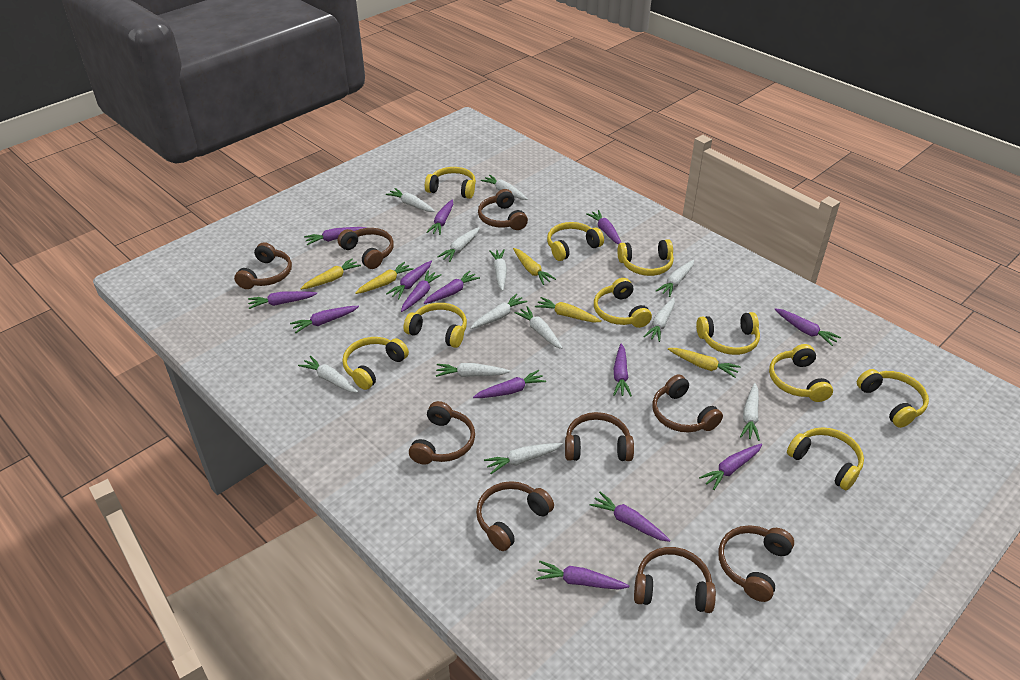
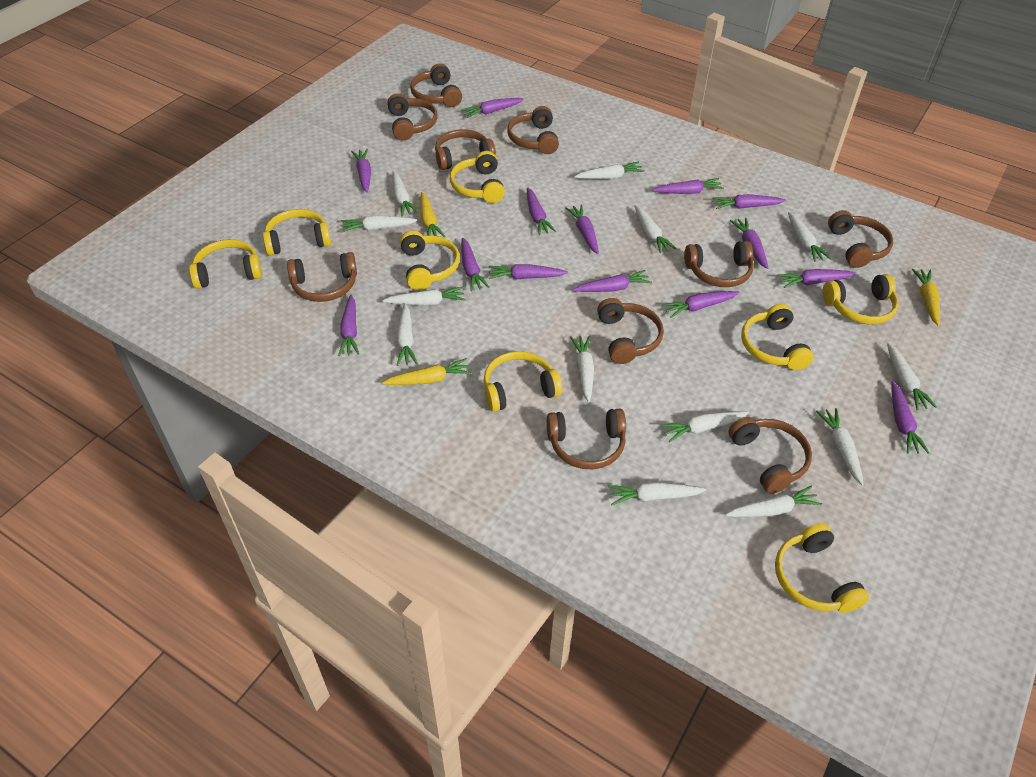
brown headphones: 9 -> 10
white carrot: 12 -> 13
yellow carrot: 5 -> 3
yellow headphones: 10 -> 8

